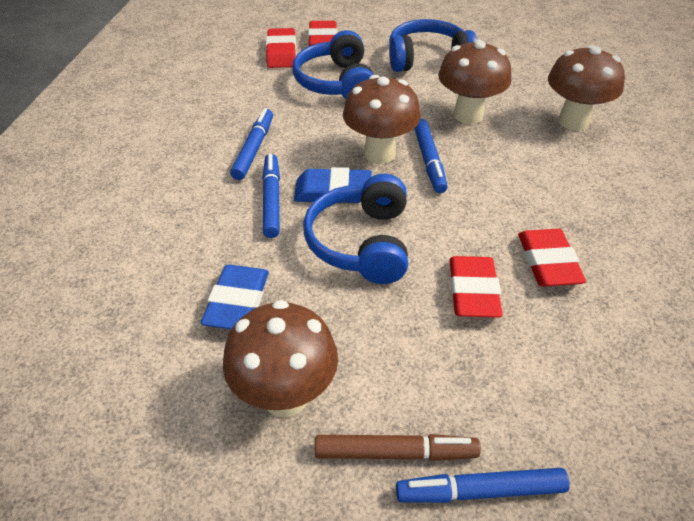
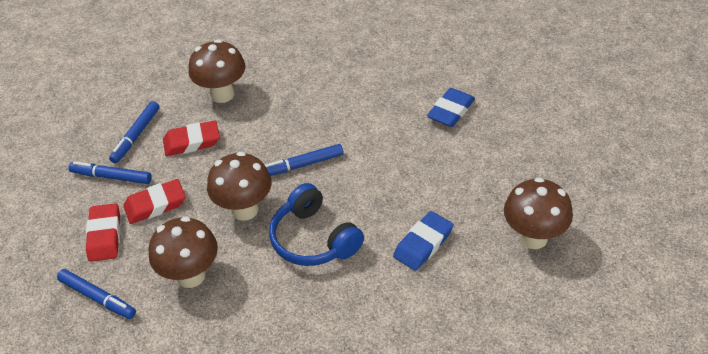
blue headphones: 3 -> 1
brown marker: 1 -> 0
red eraser: 4 -> 3

